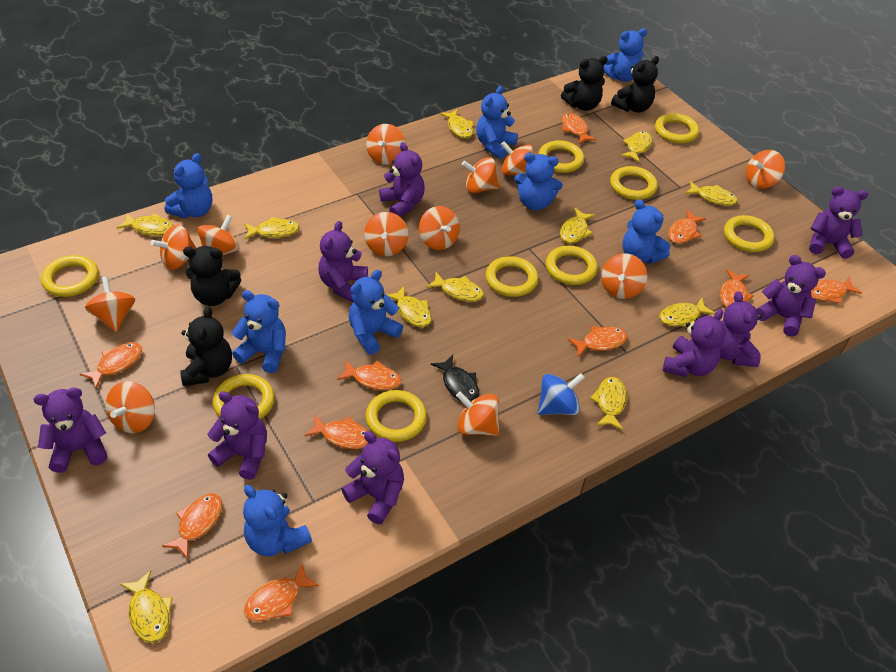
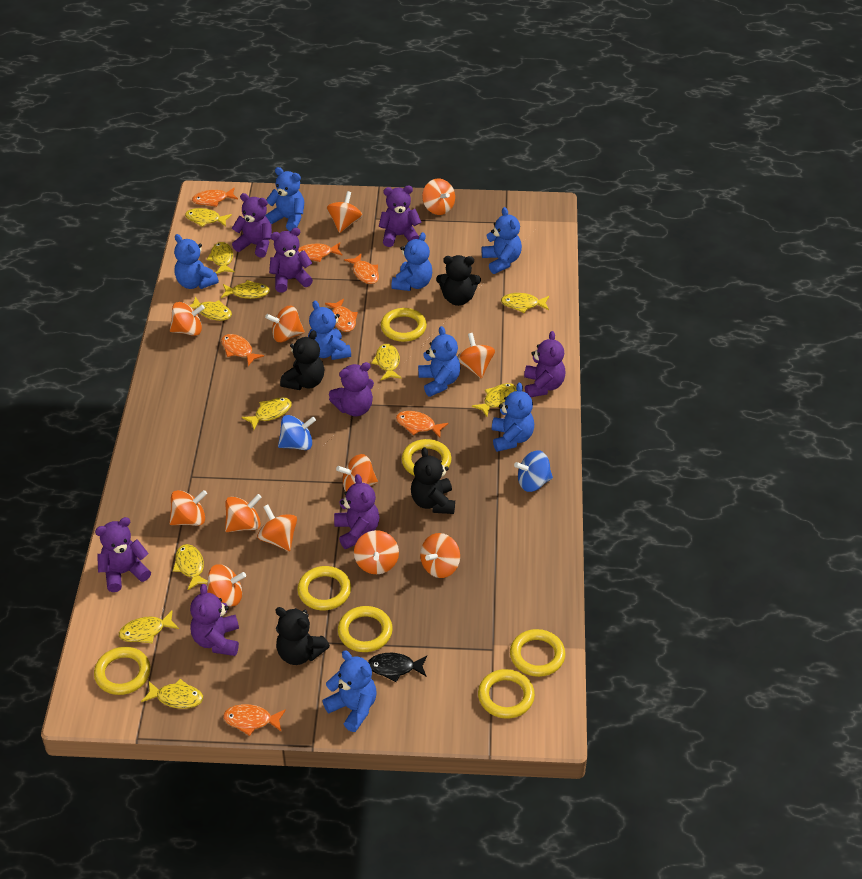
blue spinning top: 1 -> 2
orange fish: 10 -> 7
purple teddy bear: 9 -> 8
yellow ring: 9 -> 7

